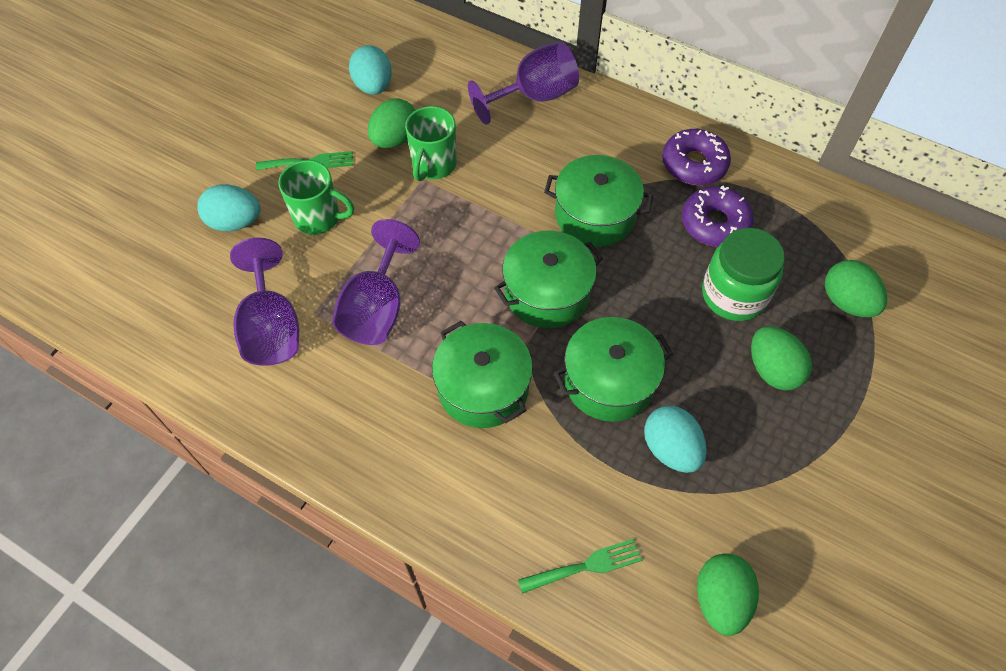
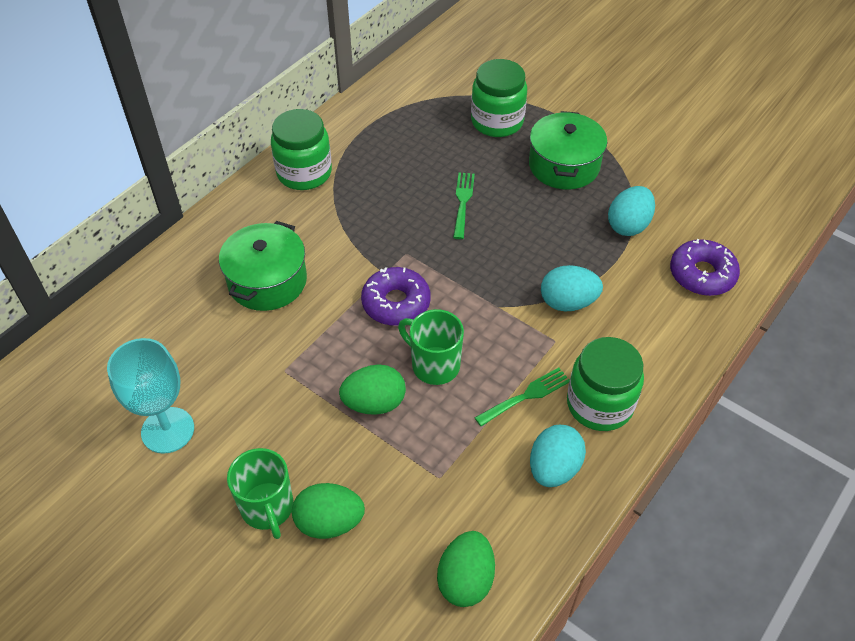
green egg: 4 -> 3
green jar: 1 -> 3
green pot: 4 -> 2
purple goblet: 3 -> 0
turquoise goblet: 0 -> 1

